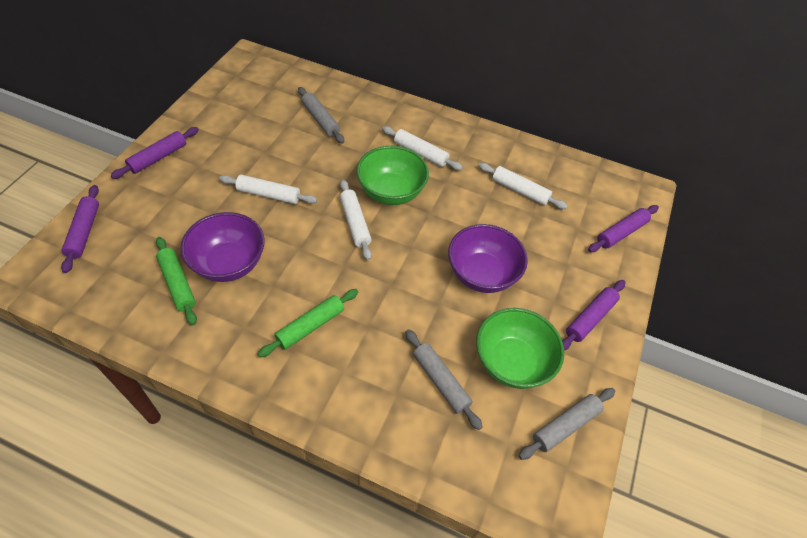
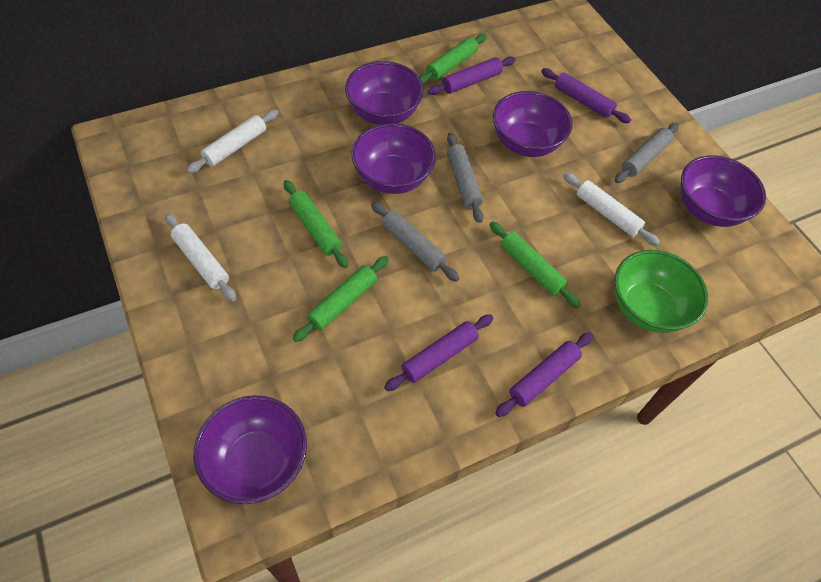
green bowl: 2 -> 1
green rolling pin: 2 -> 4
purple bowl: 2 -> 5
white rolling pin: 4 -> 3

